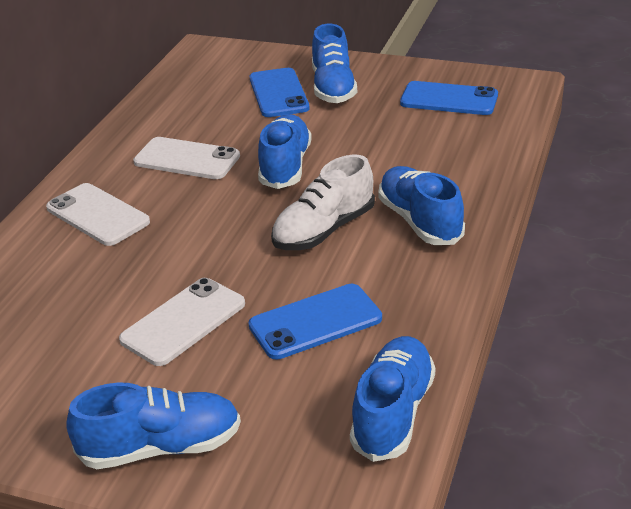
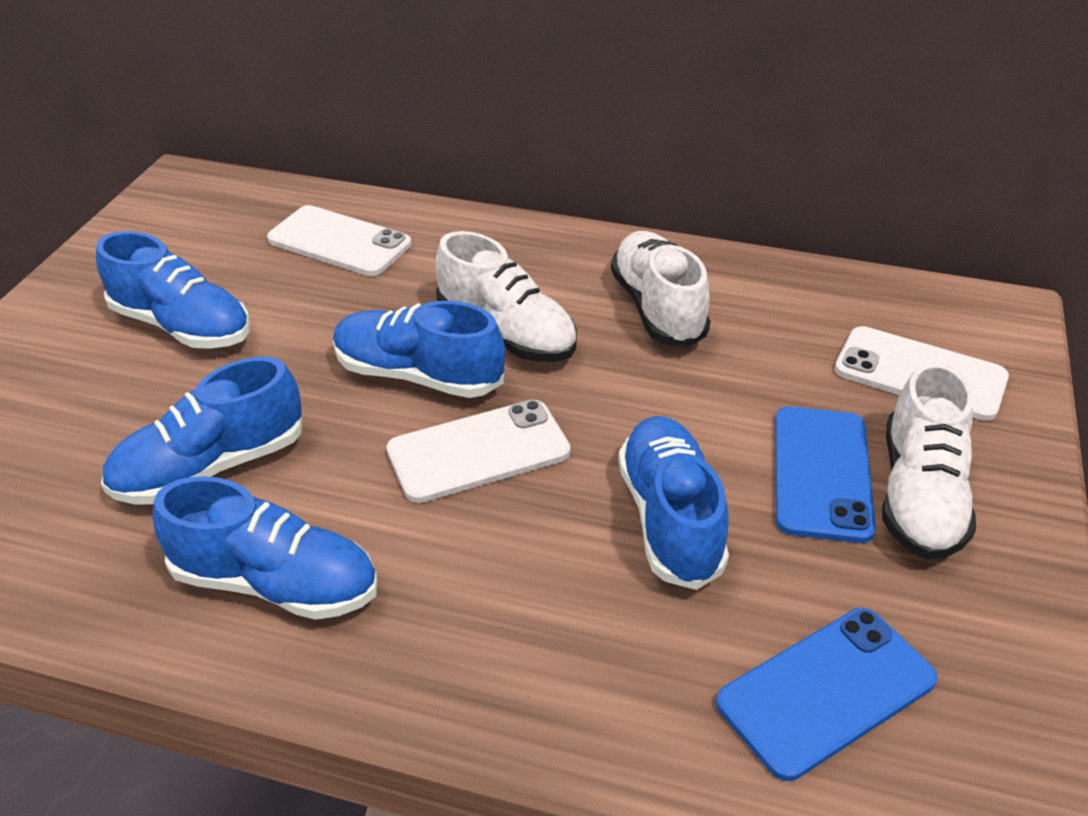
blue phone: 3 -> 2
white shoe: 1 -> 3

